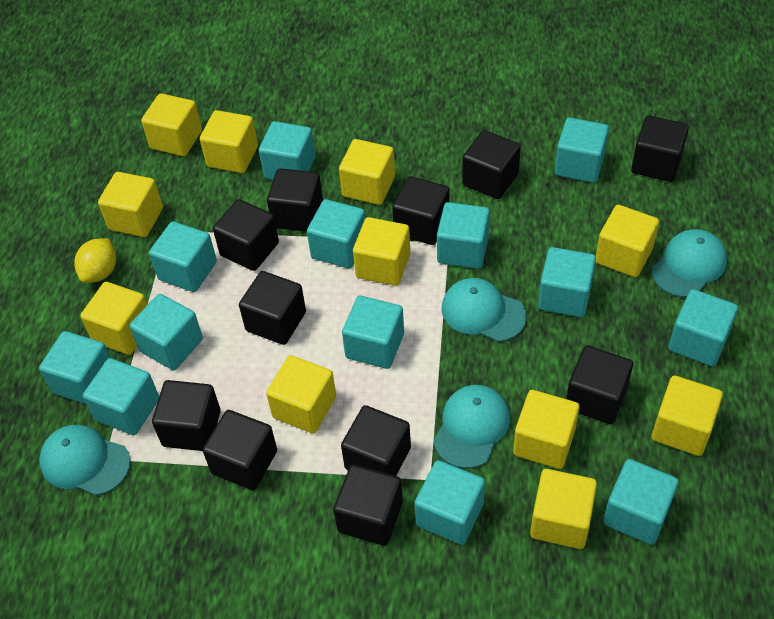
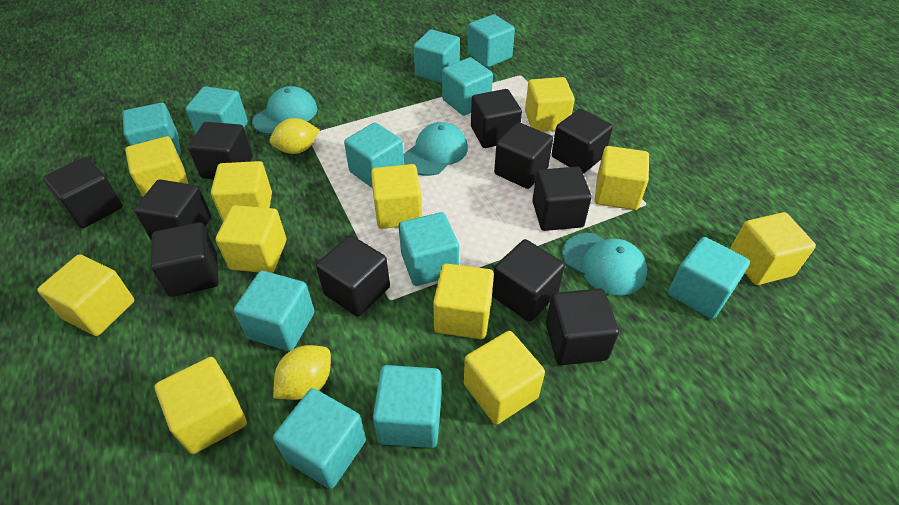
turquoise cap: 4 -> 3
turquoise cube: 13 -> 11
yellow lemon: 1 -> 2

